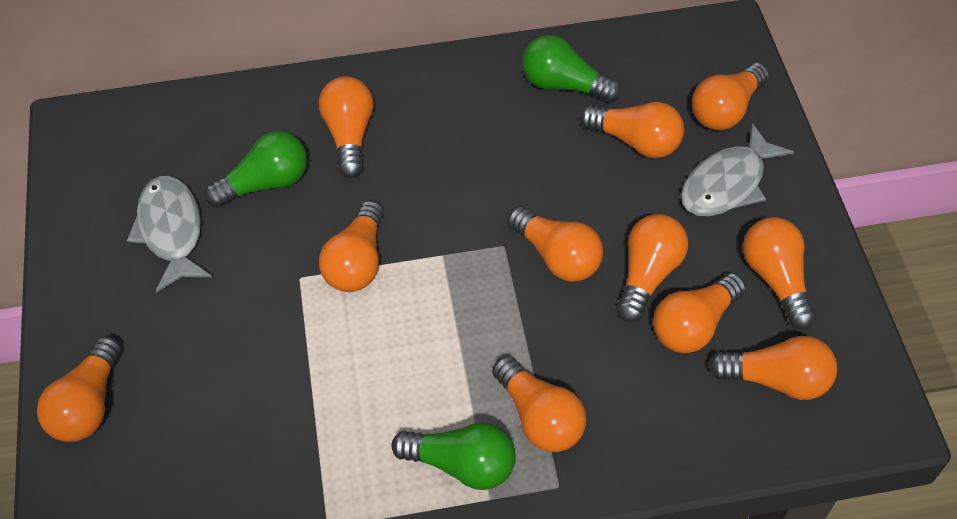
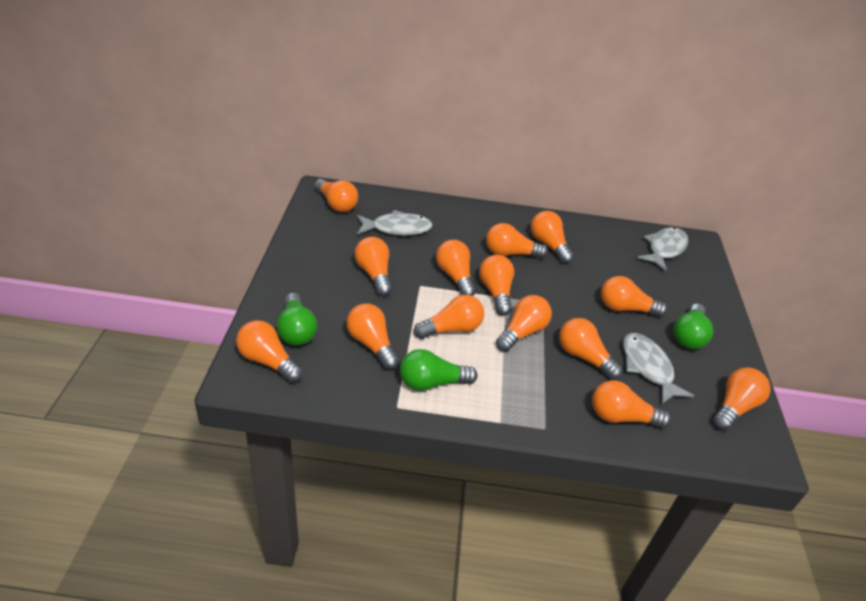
grey fish: 2 -> 3
orange light bulb: 11 -> 14

